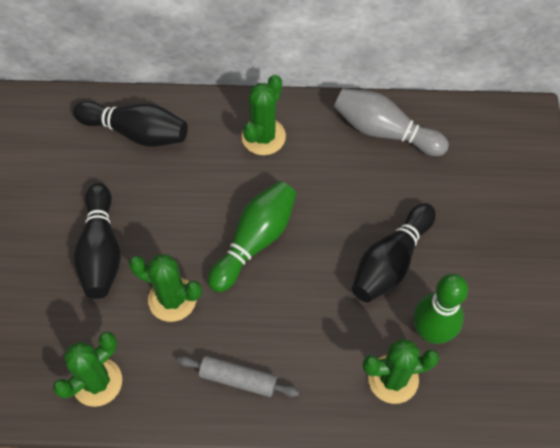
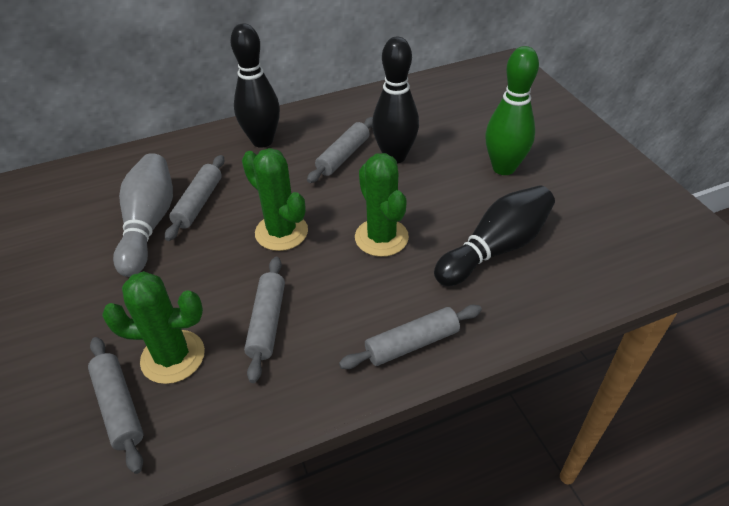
green bowling pin: 2 -> 1
green cactus: 4 -> 3
grey rolling pin: 1 -> 5

